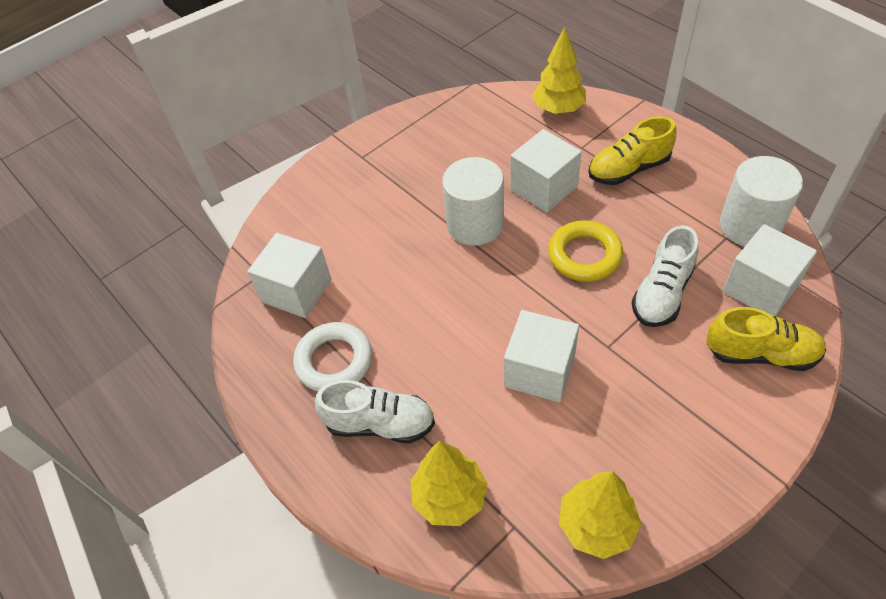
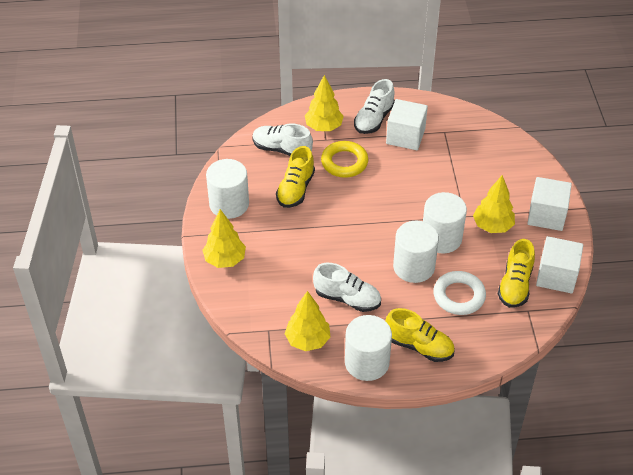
white cube: 4 -> 3
white cylinder: 2 -> 4
white shoe: 2 -> 3
yellow shoe: 2 -> 3
yellow tree: 3 -> 4

